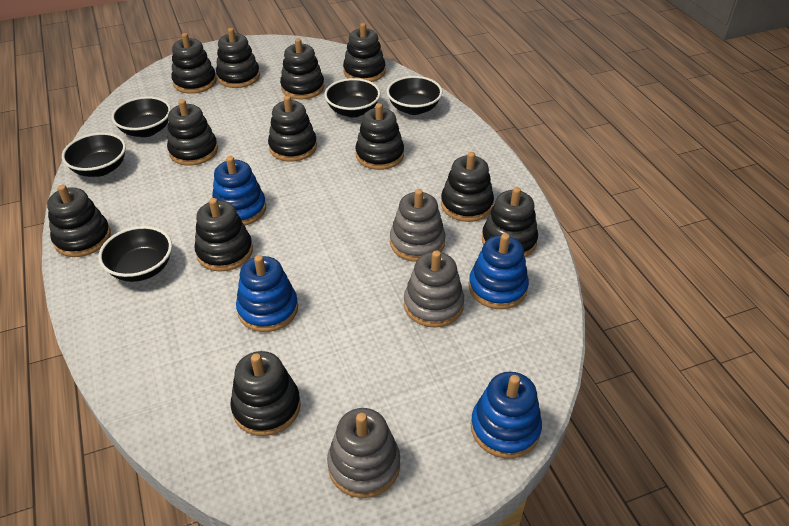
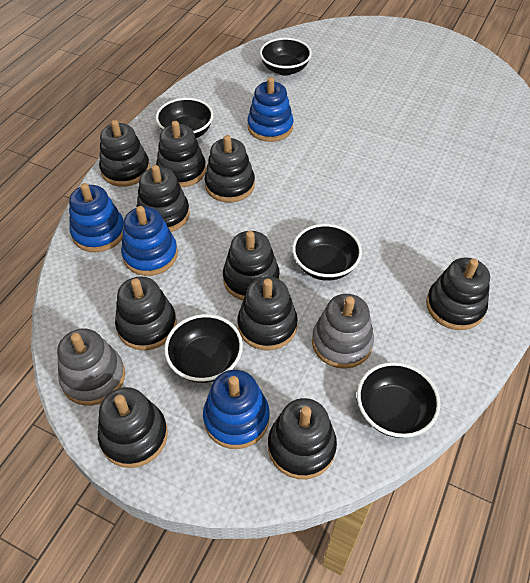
black stacking toy: 12 -> 10
grey stacking toy: 3 -> 2

